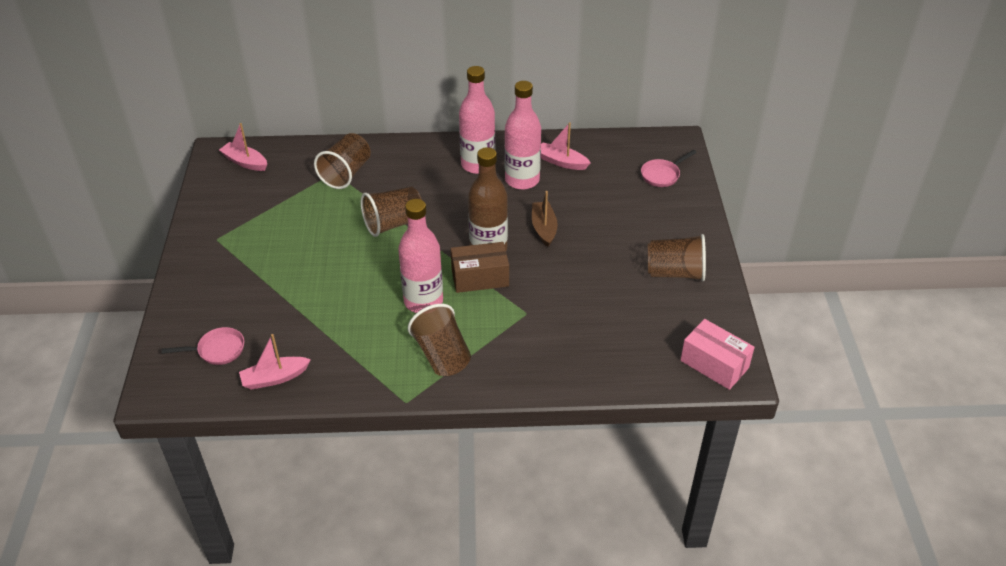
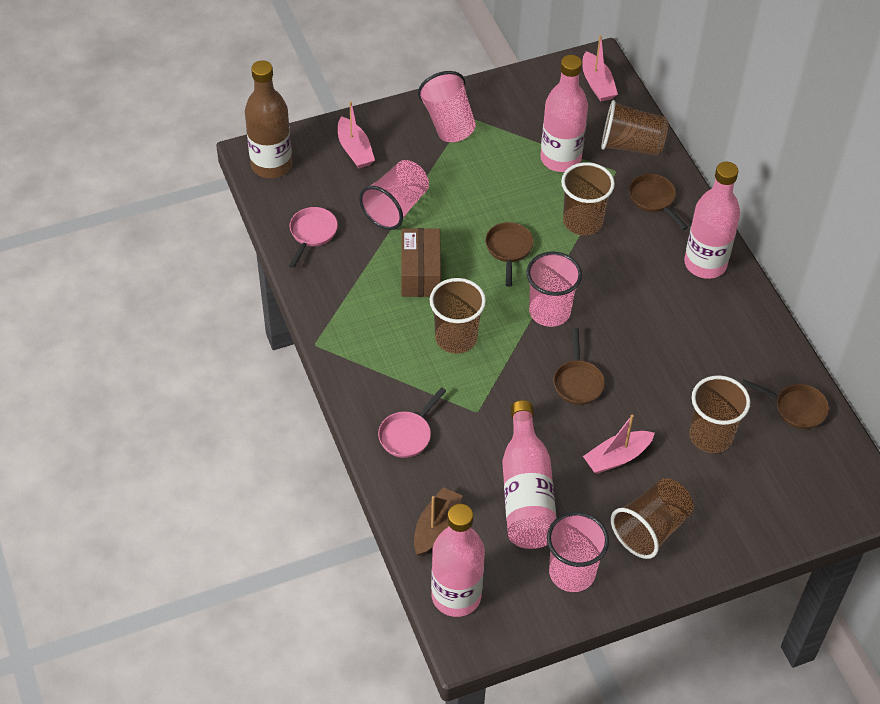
brown cup: 4 -> 5
brown pan: 0 -> 4
pink bottle: 3 -> 4
pink box: 1 -> 0
pink cup: 0 -> 4

